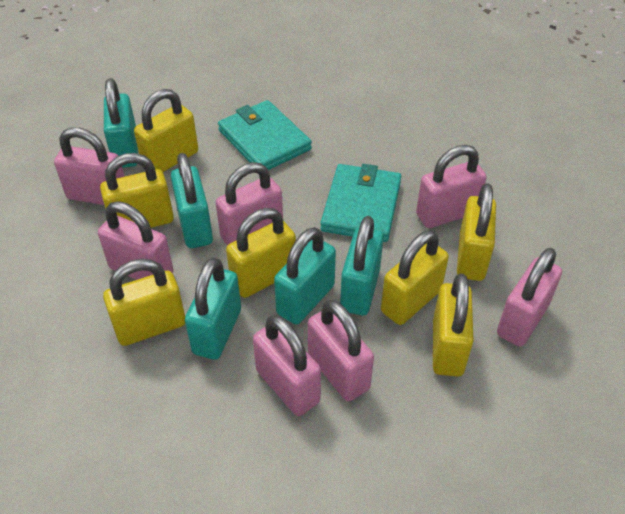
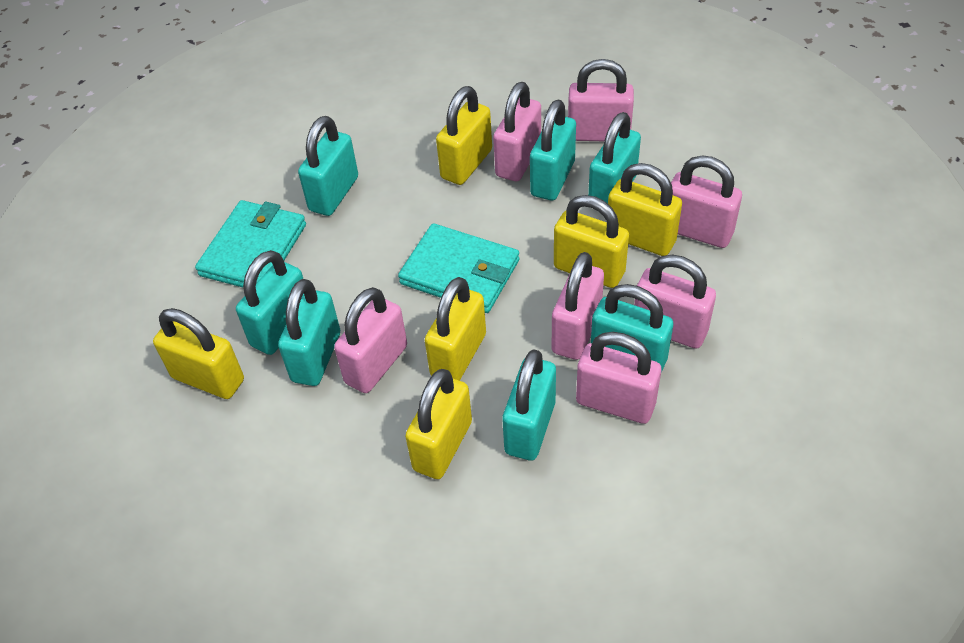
turquoise padlock: 5 -> 7
yellow padlock: 7 -> 6

